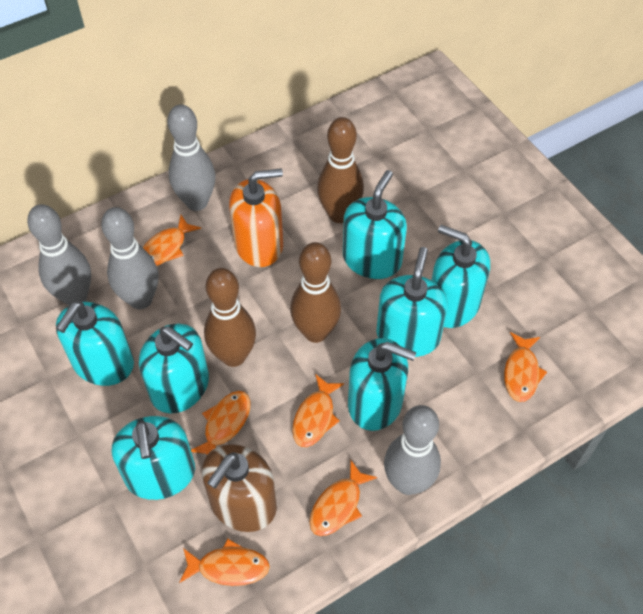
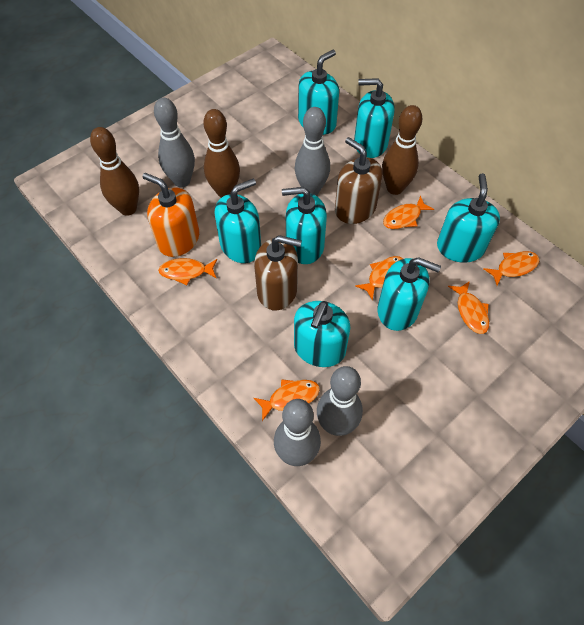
brown soap dispenser: 1 -> 2

